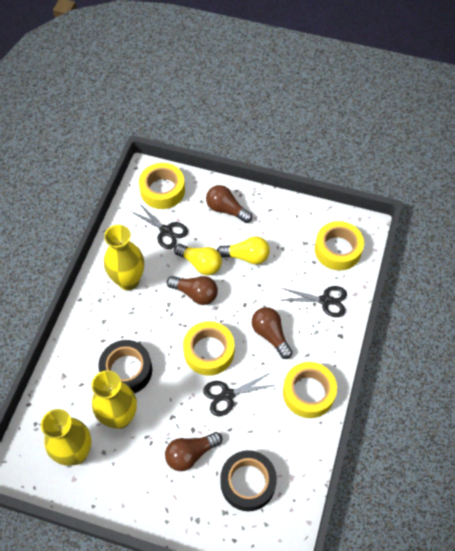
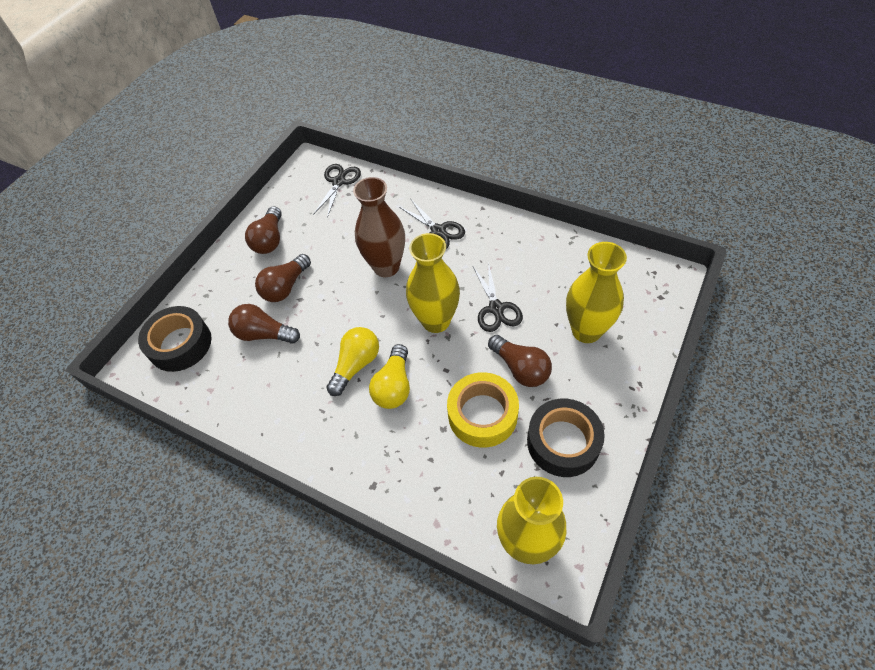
brown vase: 0 -> 1
yellow tape: 4 -> 1

